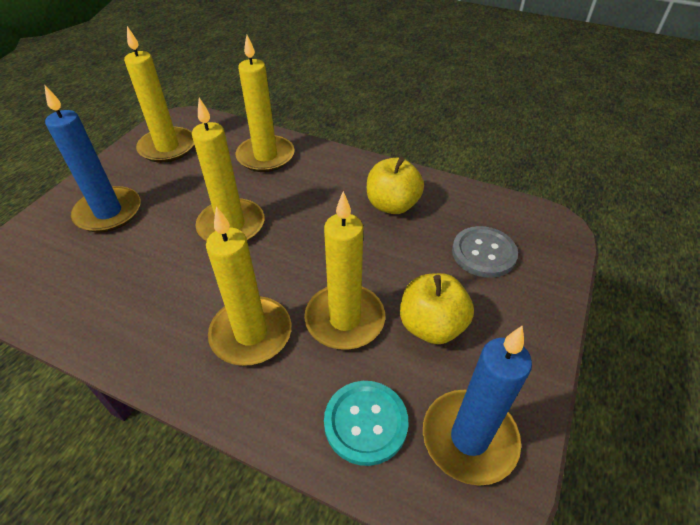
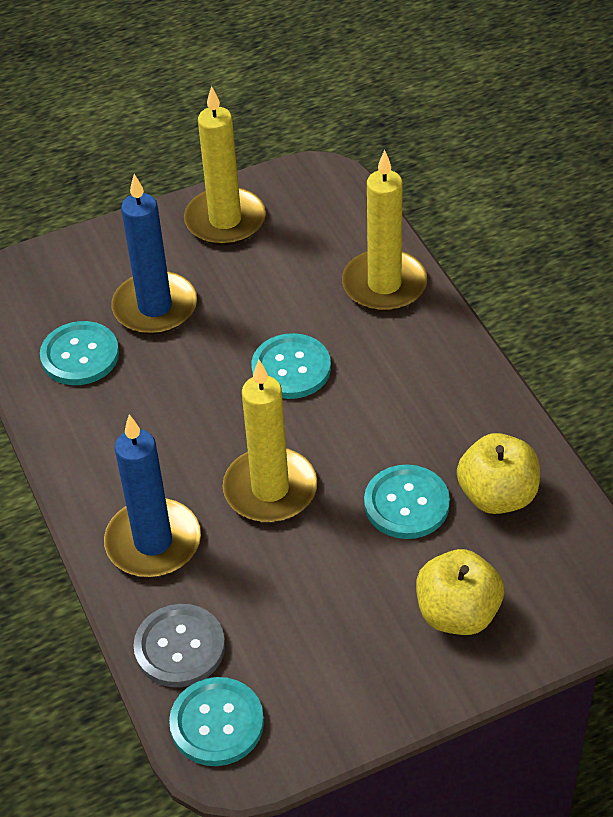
turquoise button: 1 -> 4
yellow candle: 5 -> 3

